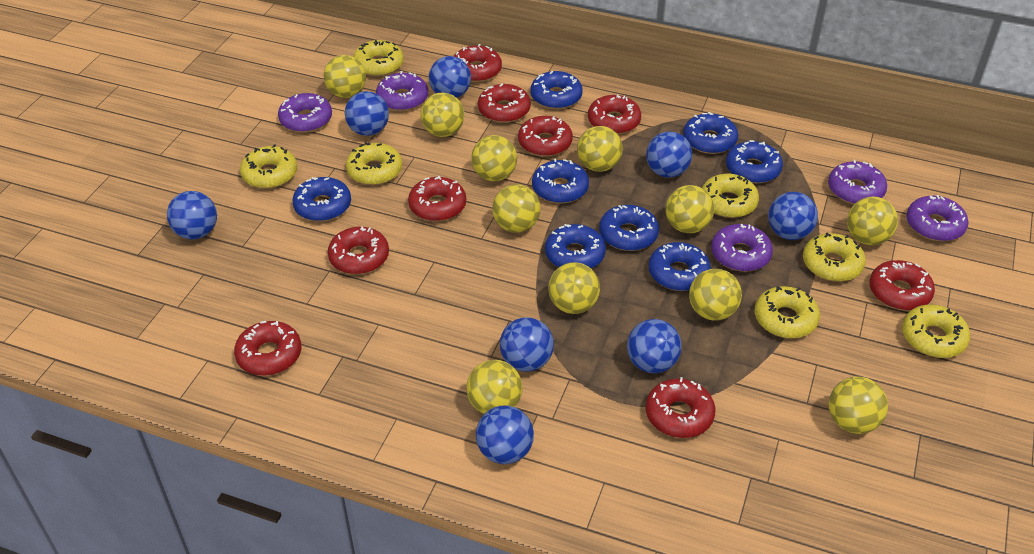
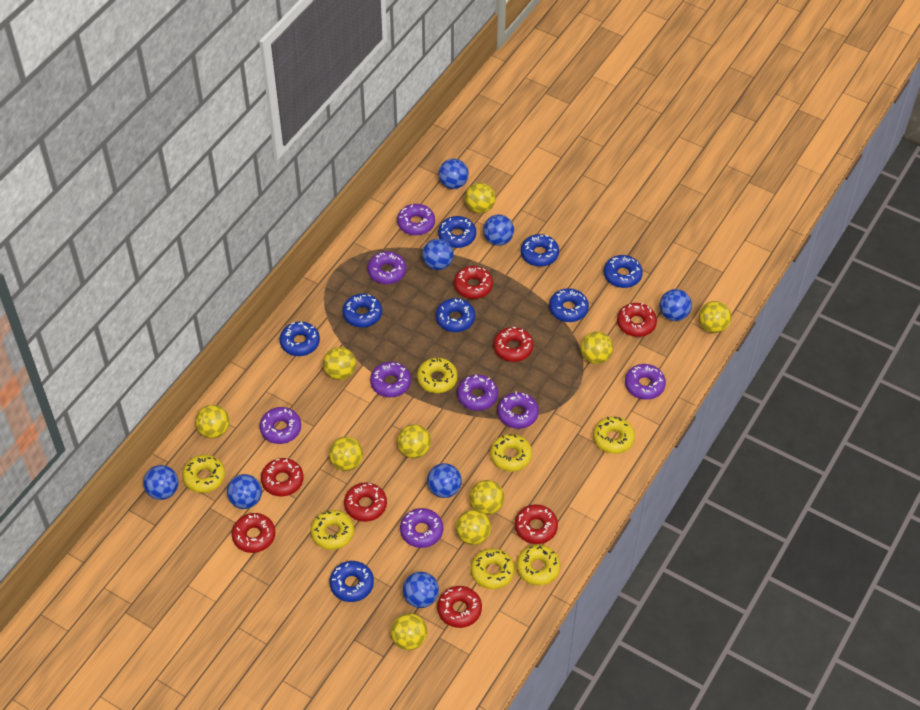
purple donut: 5 -> 8
red donut: 9 -> 8
yellow ball: 11 -> 10

